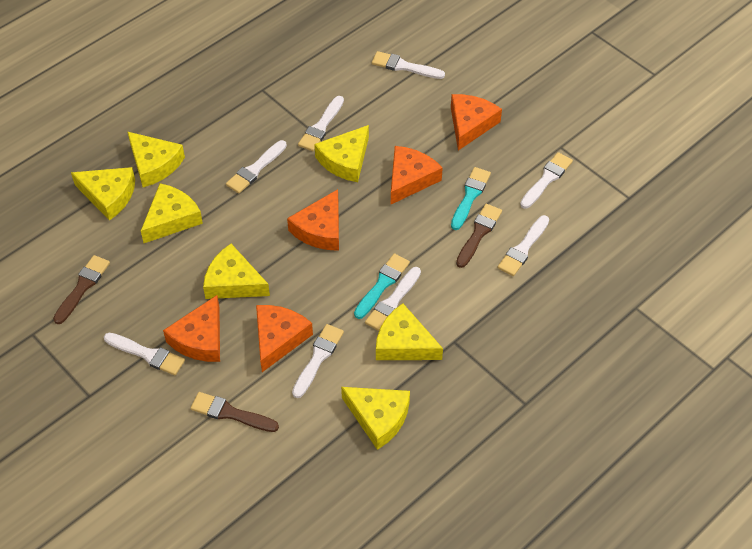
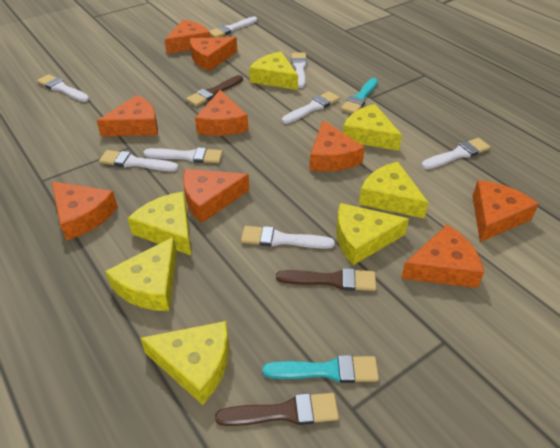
orange cheese: 5 -> 9

